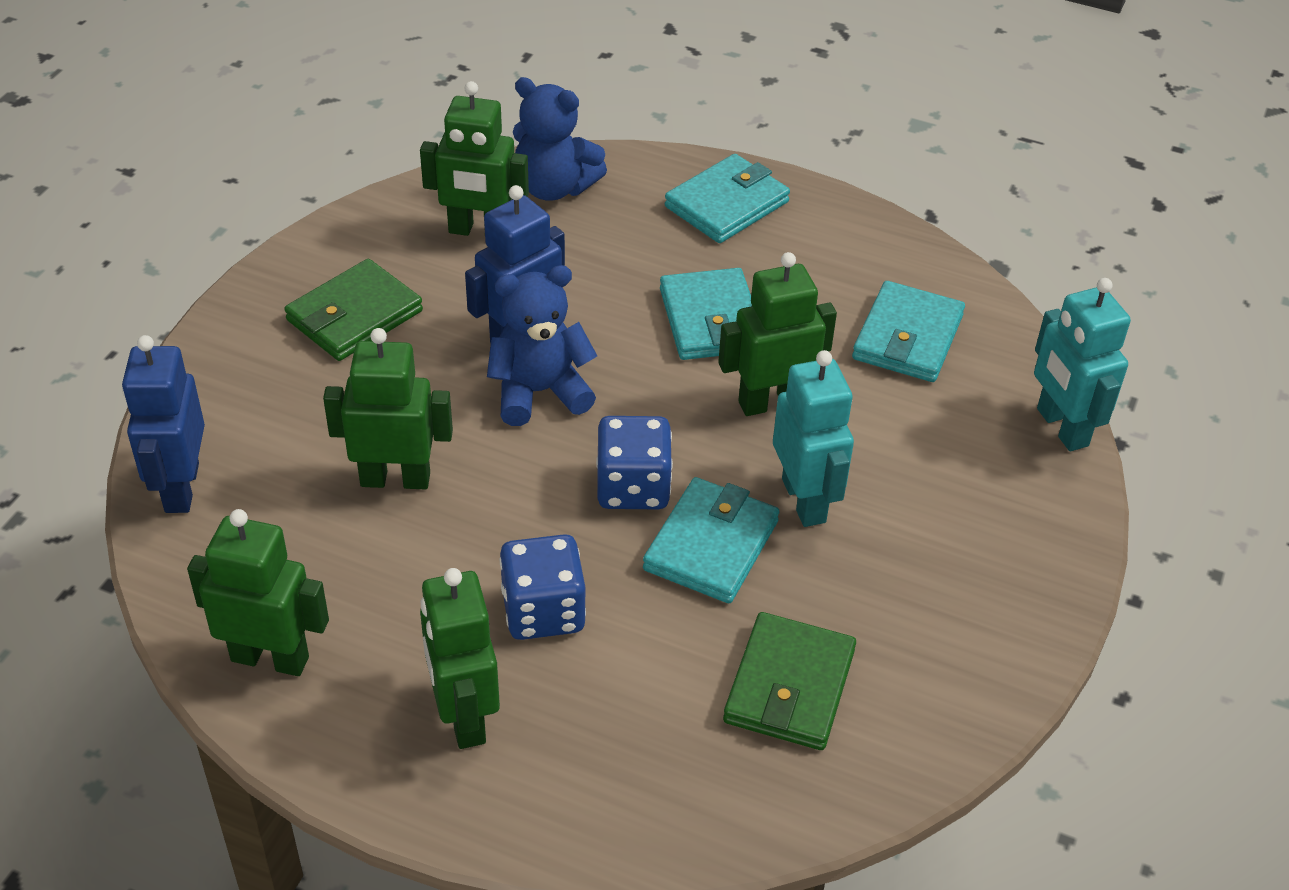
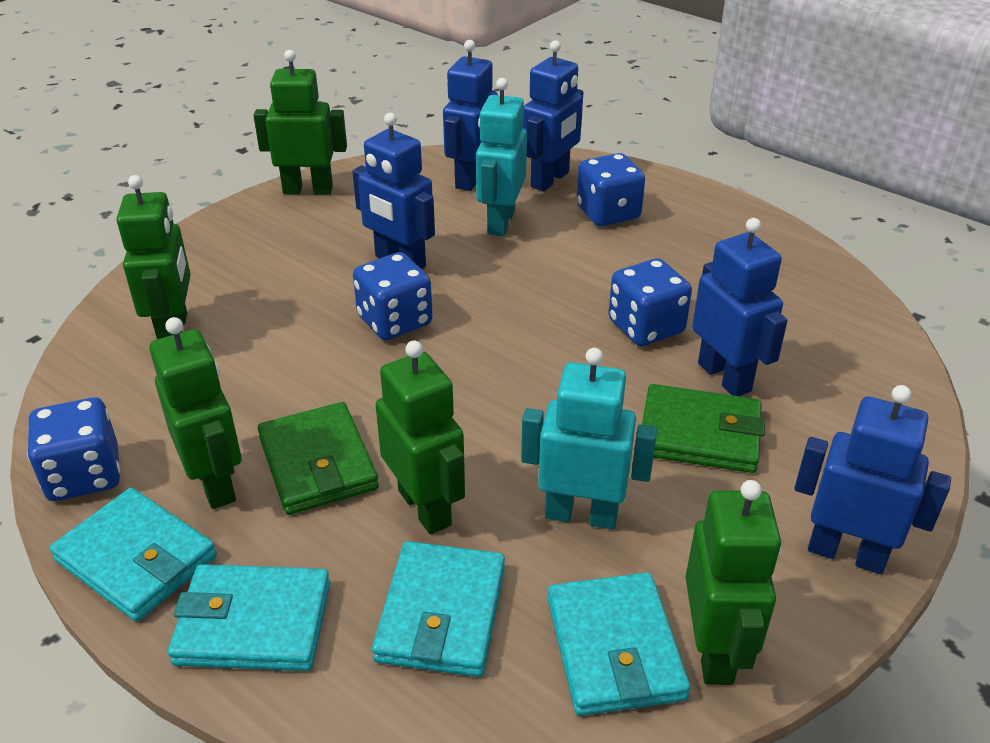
blue dice: 2 -> 4
blue robot: 2 -> 5
blue teddy bear: 2 -> 0

